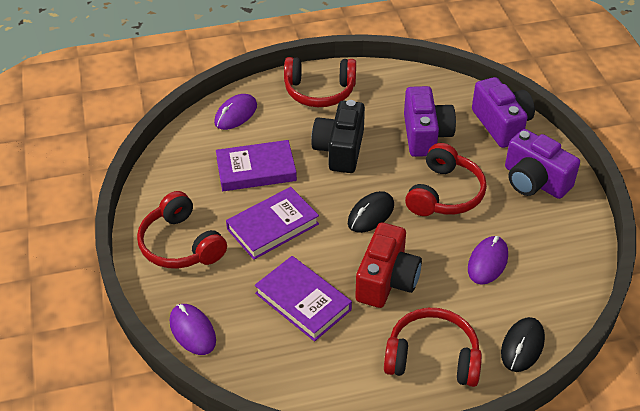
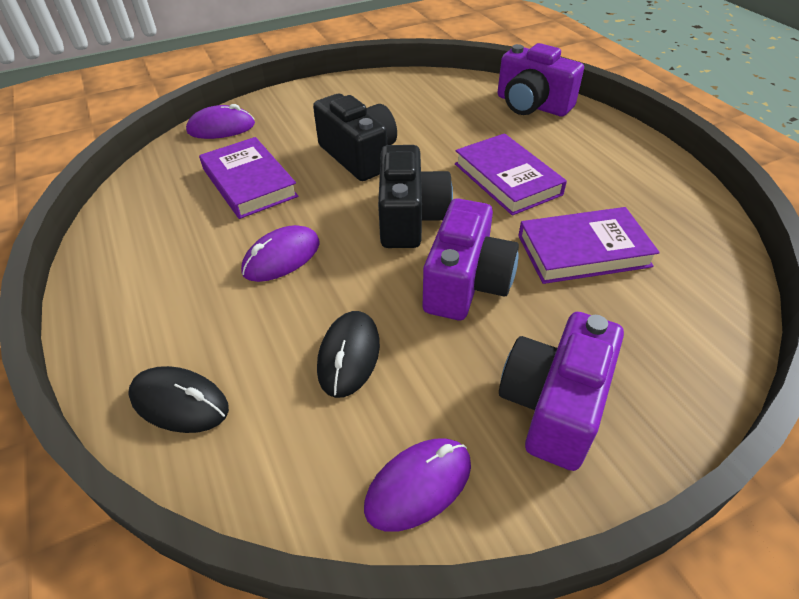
black camera: 1 -> 2
red camera: 1 -> 0
red headphones: 4 -> 0

